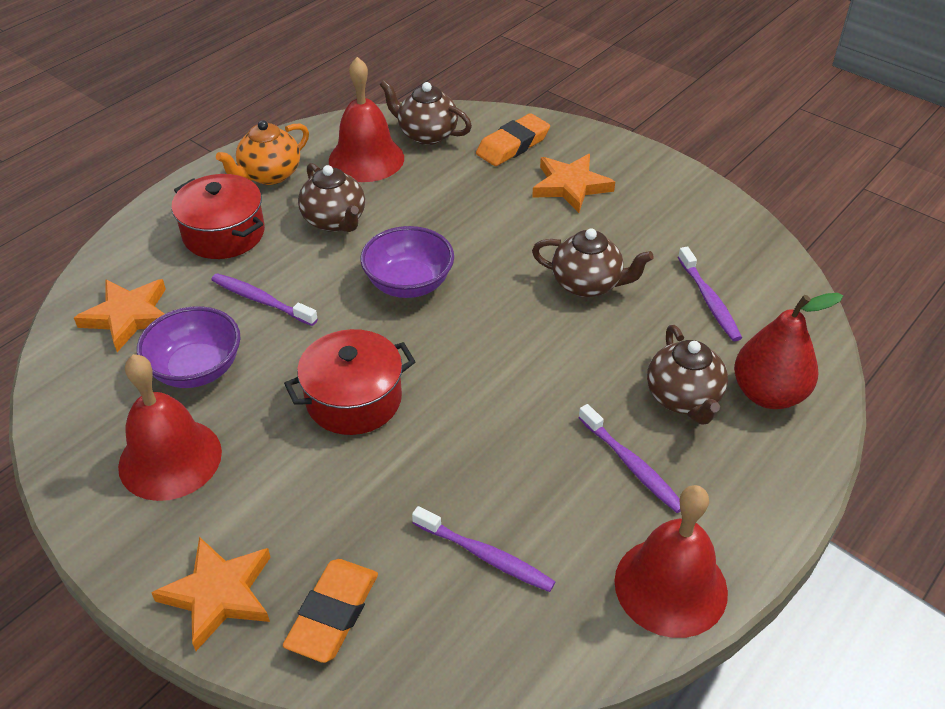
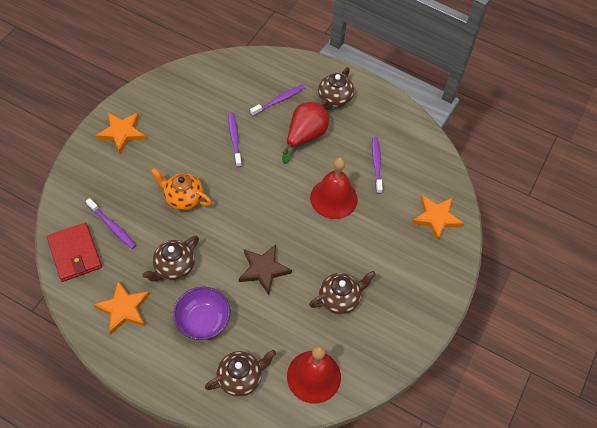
brown star: 0 -> 1
orange eraser: 2 -> 0
purple bowl: 2 -> 1
red bell: 3 -> 2
red pot: 2 -> 0
red wallet: 0 -> 1

